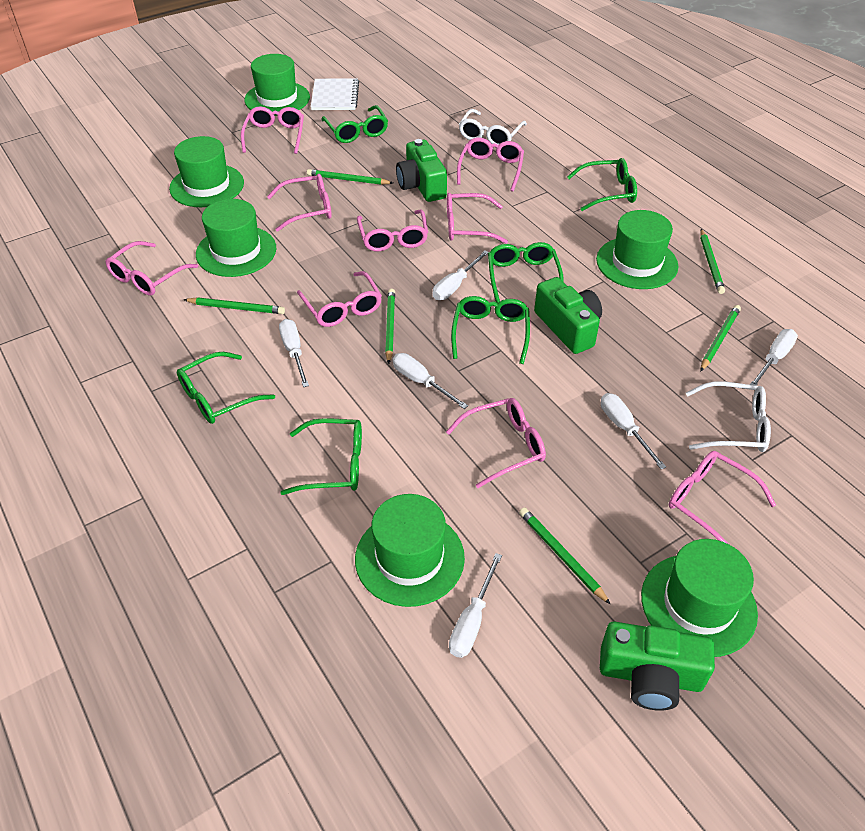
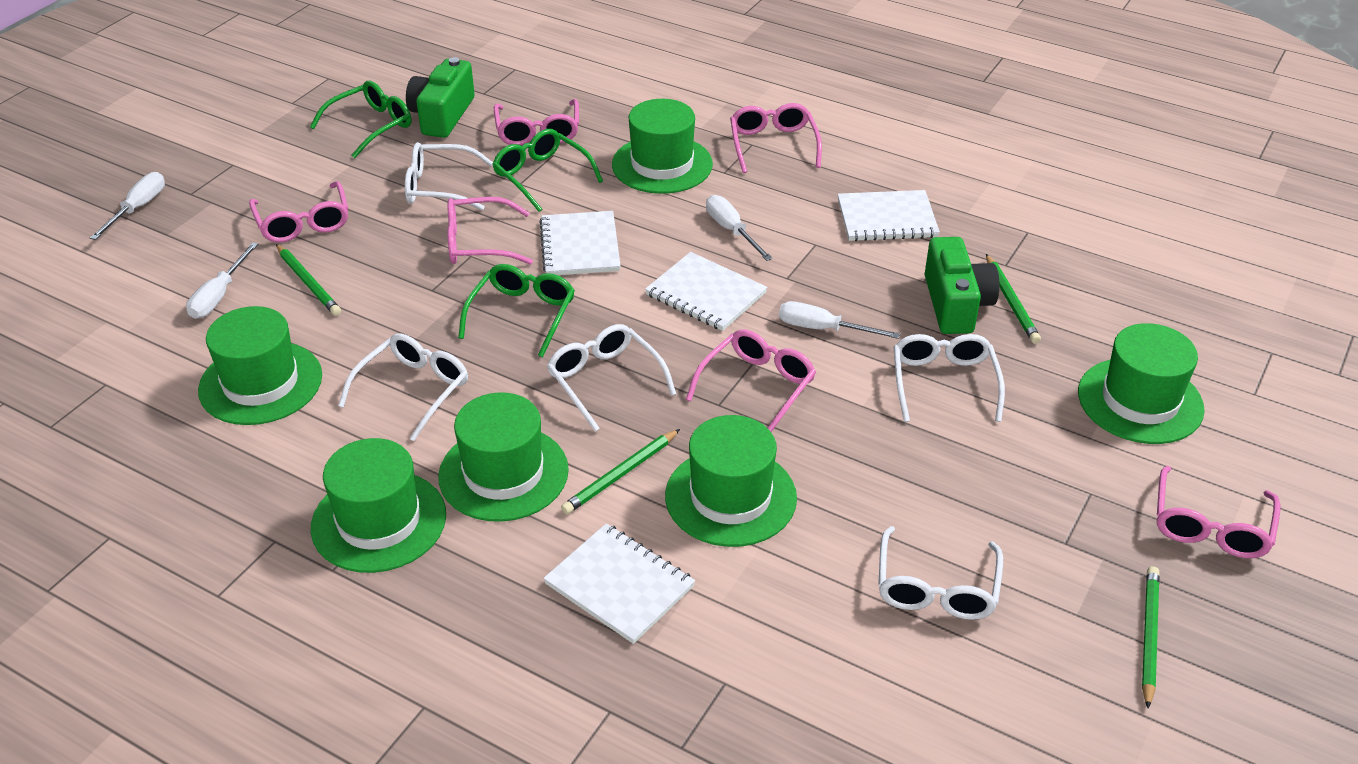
green camera: 3 -> 2
green glasses: 6 -> 3
green pencil: 6 -> 4
pink glasses: 9 -> 6
white glasses: 2 -> 5
white notebook: 1 -> 4
white screwdriver: 6 -> 4

